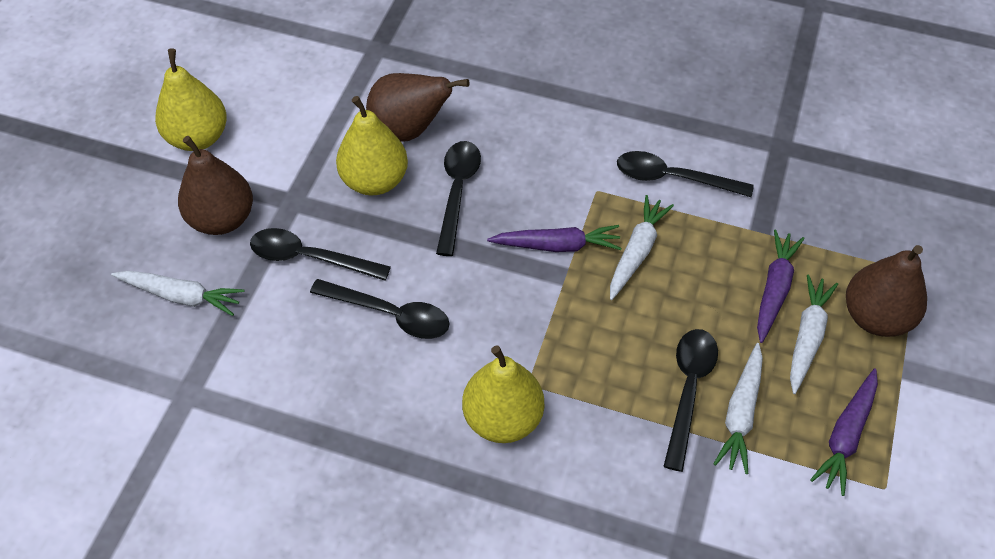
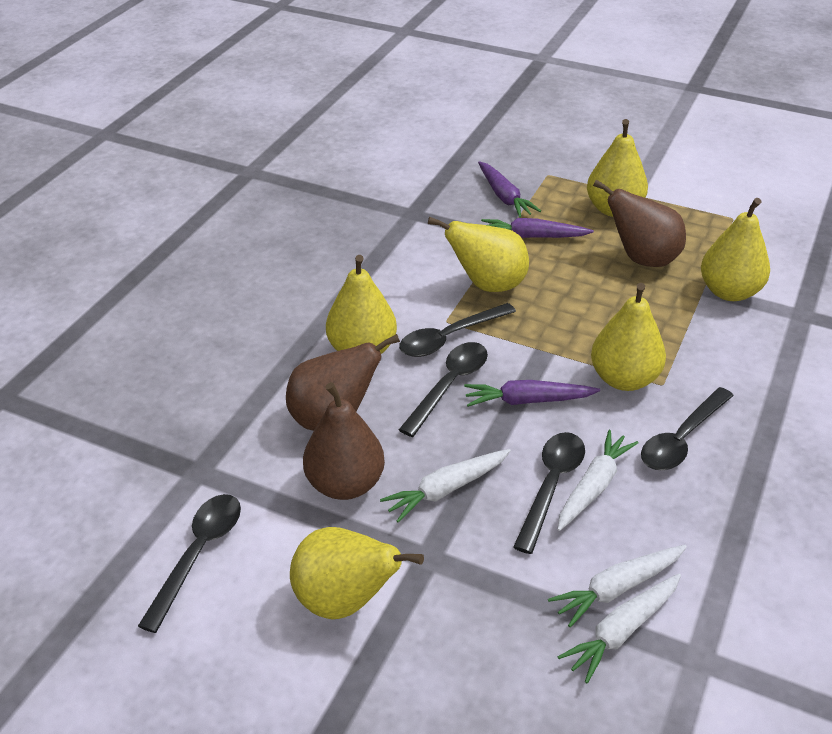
yellow pear: 3 -> 6

